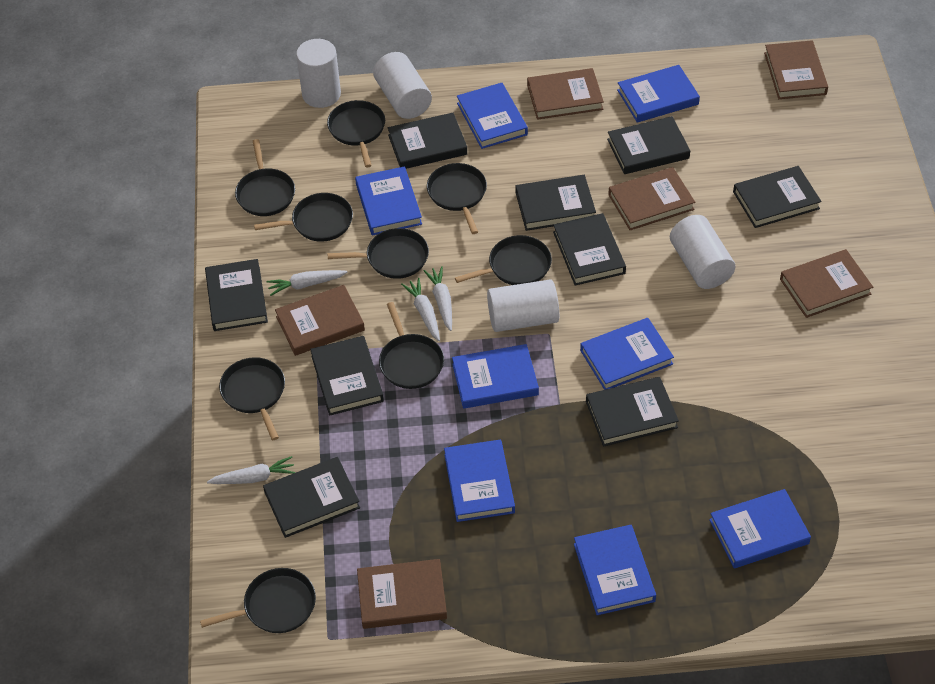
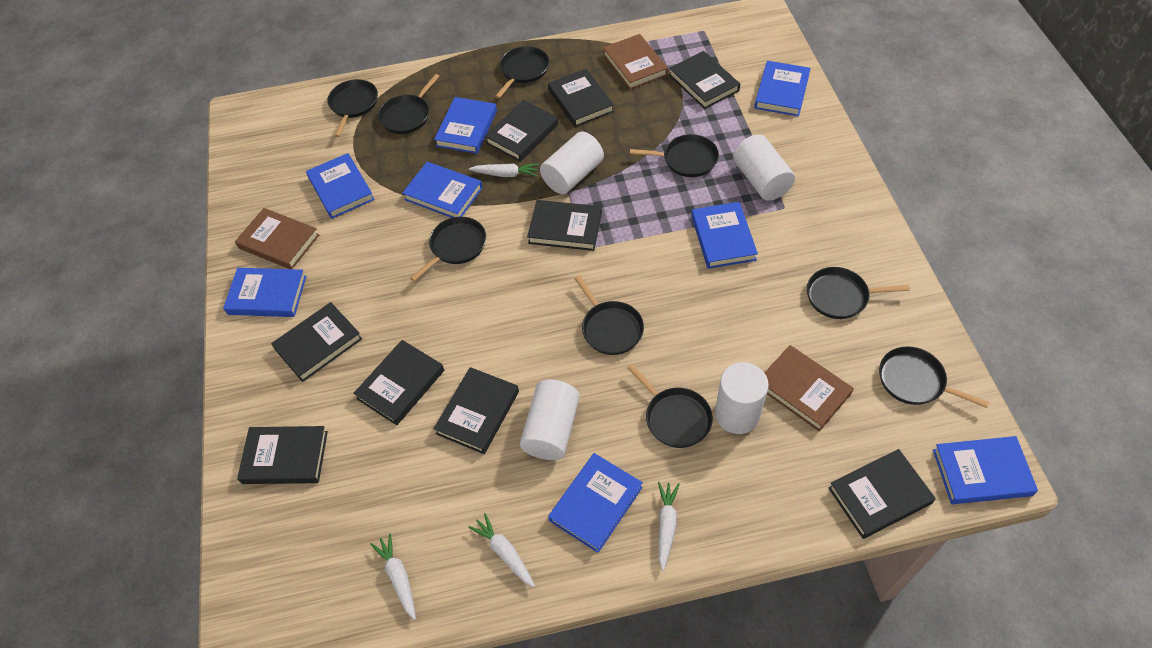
brown book: 6 -> 3

